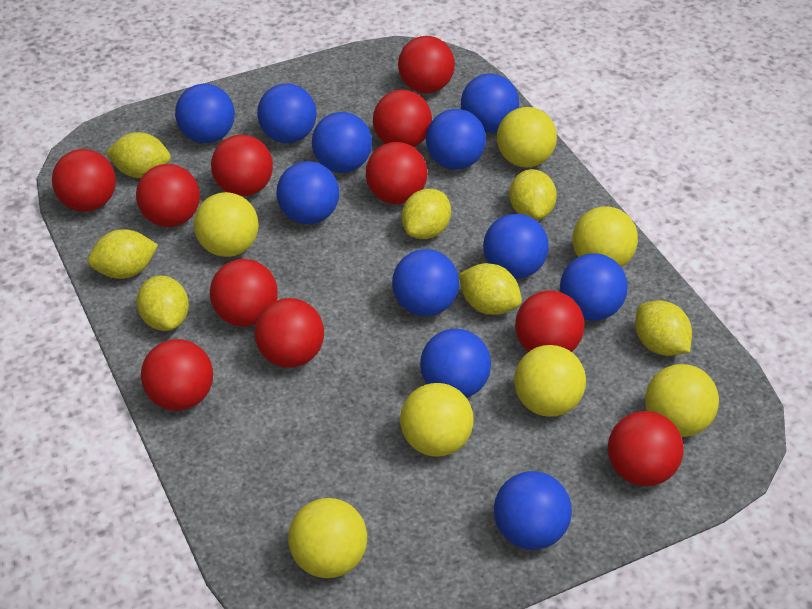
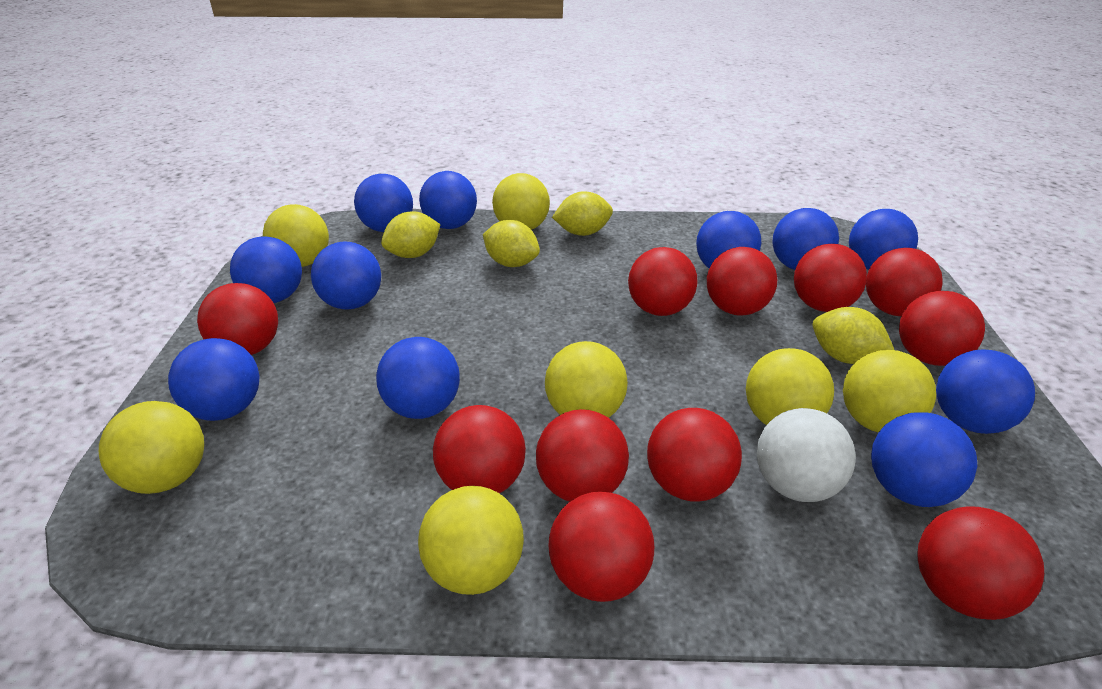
white ball: 0 -> 1
yellow lemon: 7 -> 4

